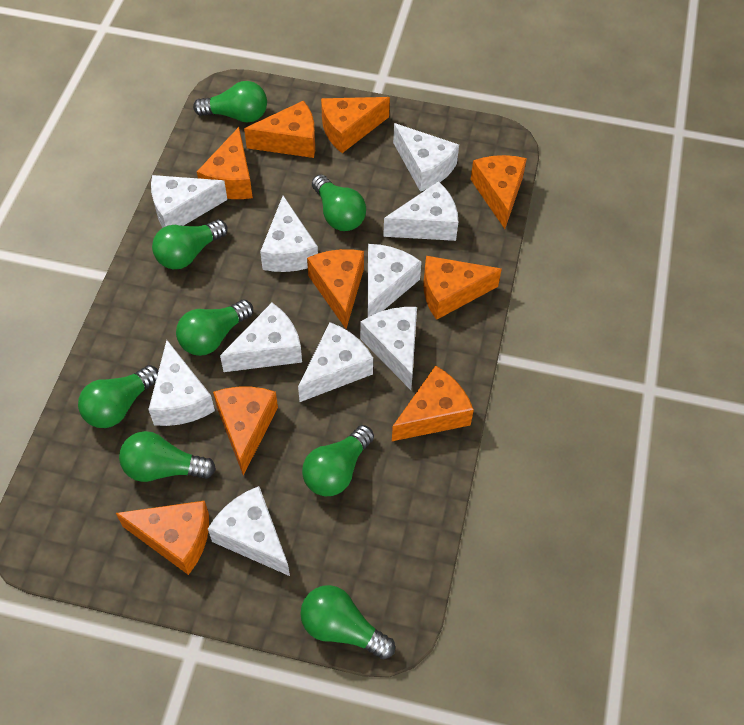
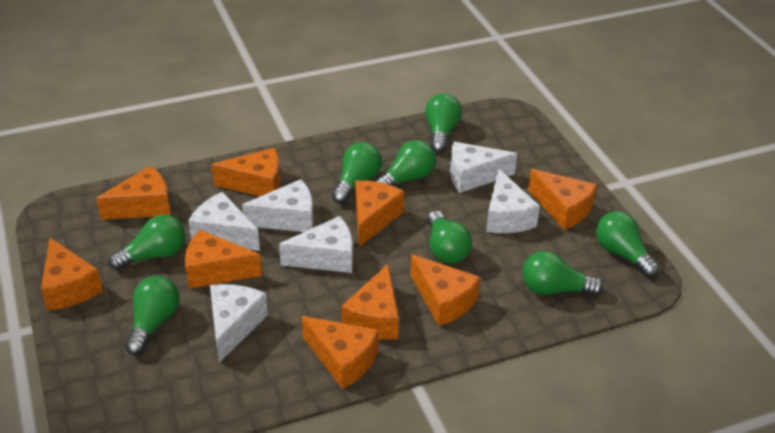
white cheese: 10 -> 6

